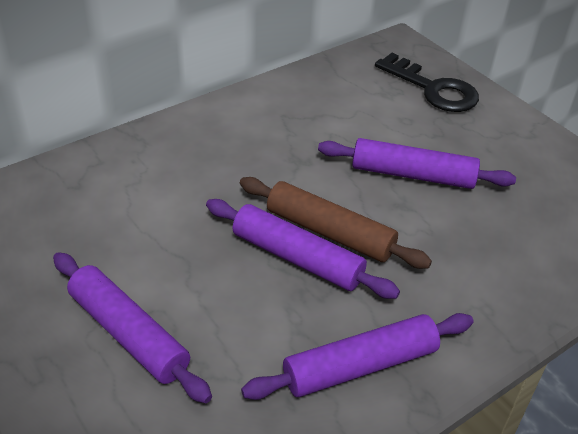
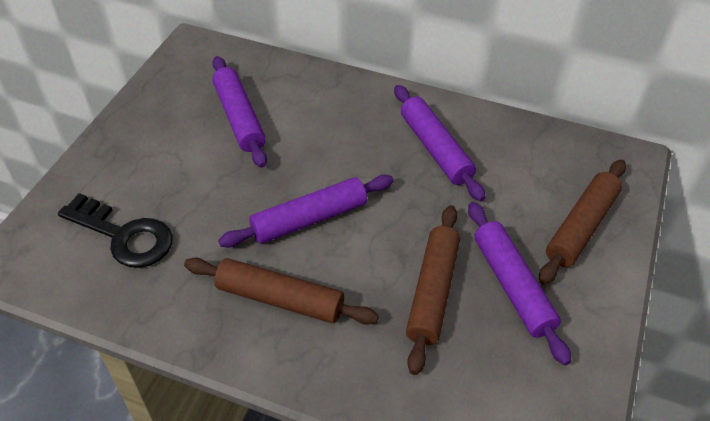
brown rolling pin: 1 -> 3

